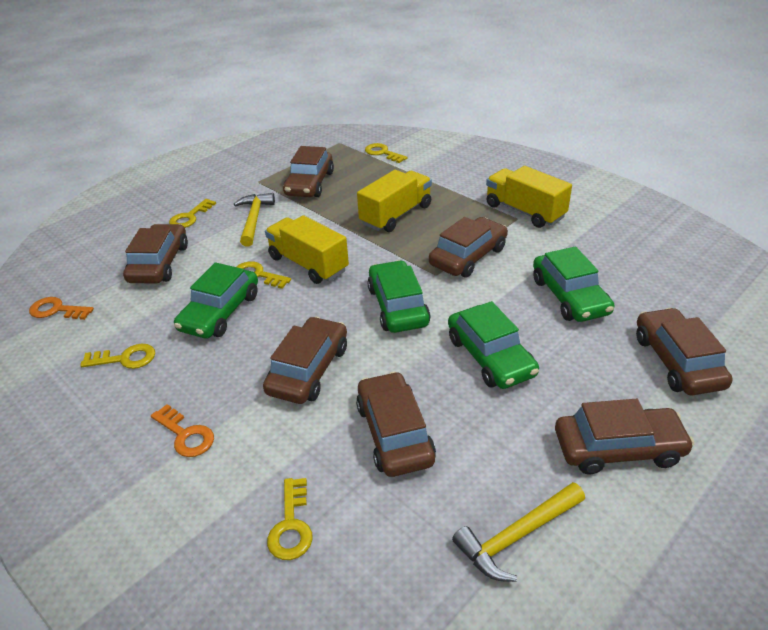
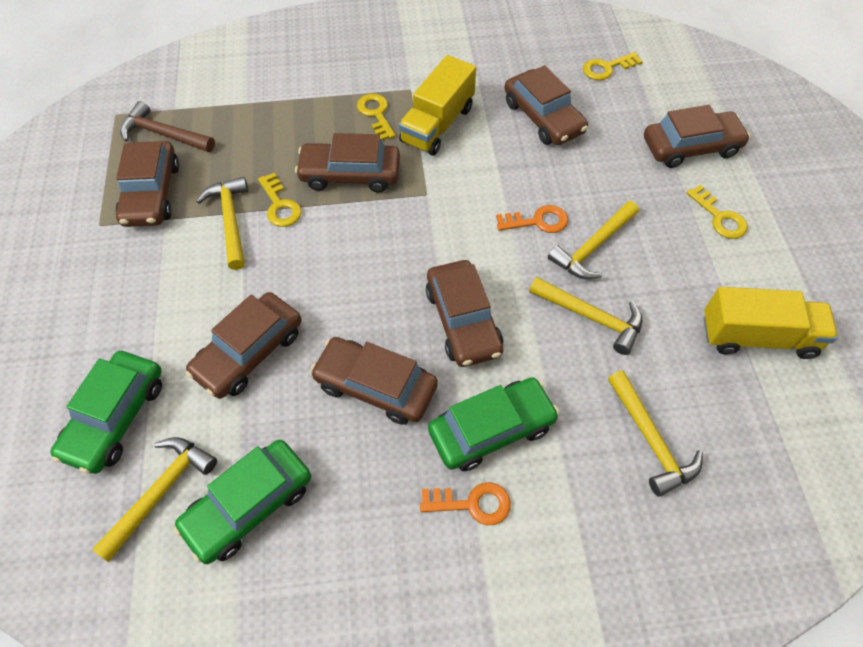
brown hammer: 0 -> 1
green car: 4 -> 3
yellow hammer: 2 -> 5
yellow key: 5 -> 4
yellow truck: 3 -> 2

